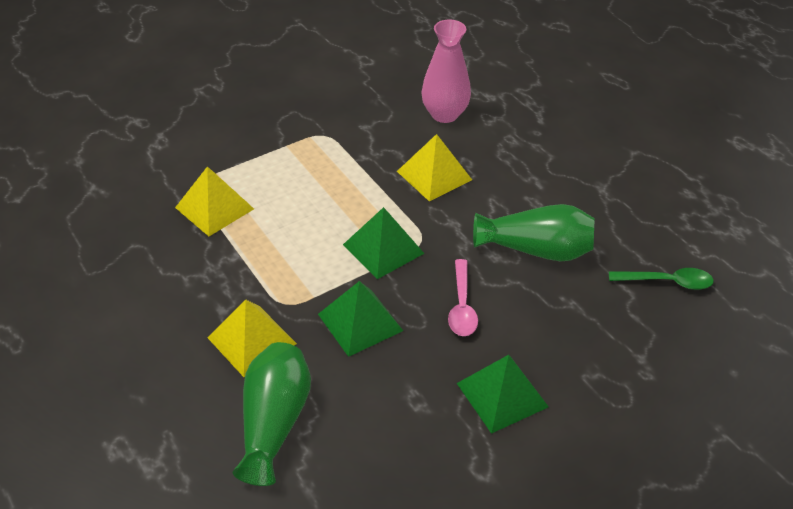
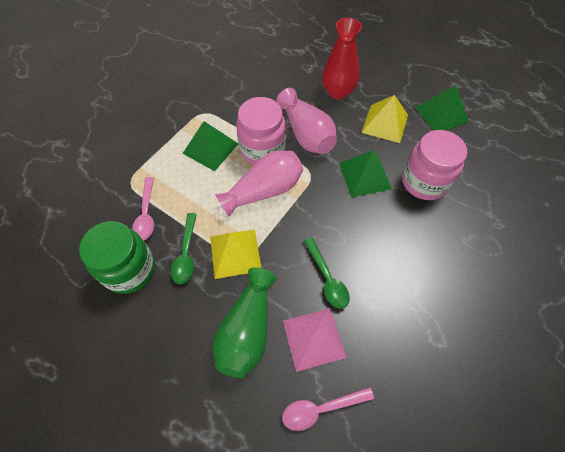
green jar: 0 -> 1
green spoon: 1 -> 2
green vase: 2 -> 1
pink jar: 0 -> 2
pink pyramid: 0 -> 1
pink spoon: 1 -> 2
pink vase: 1 -> 2
red vase: 0 -> 1
yellow pyramid: 3 -> 2

